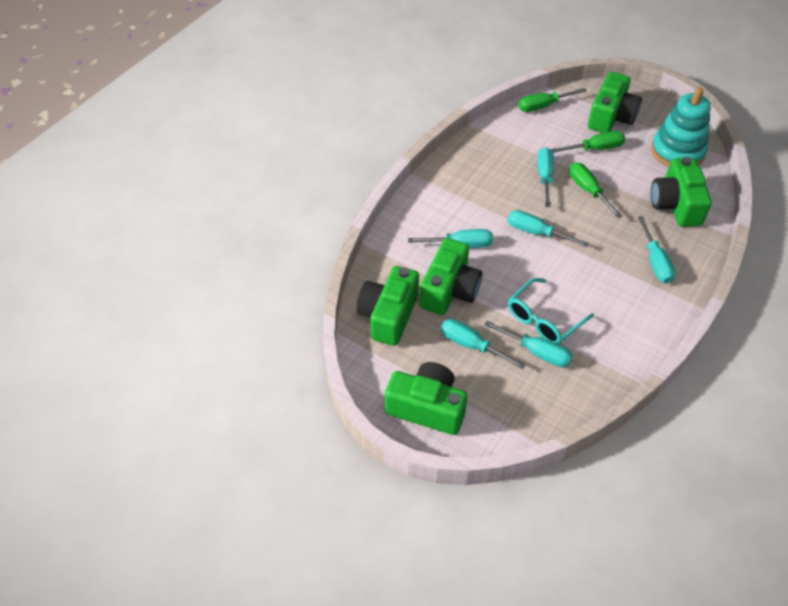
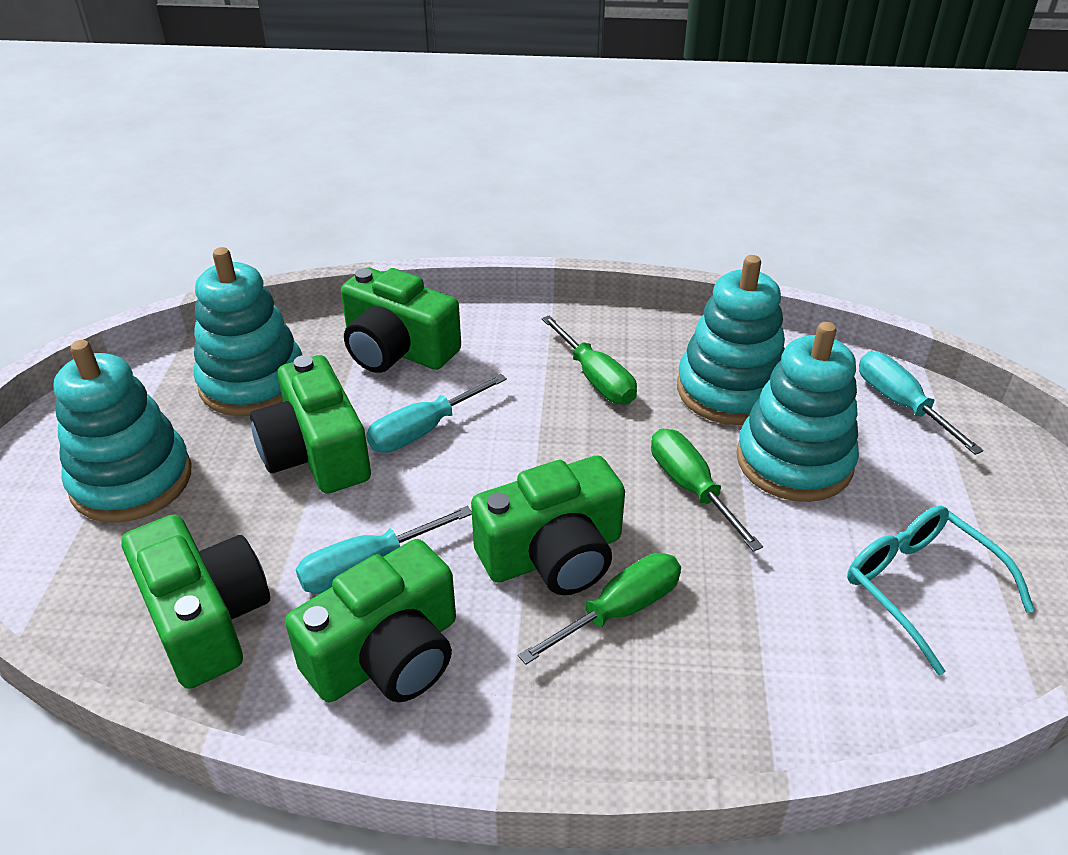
turquoise screwdriver: 6 -> 3
turquoise stacking toy: 1 -> 4

